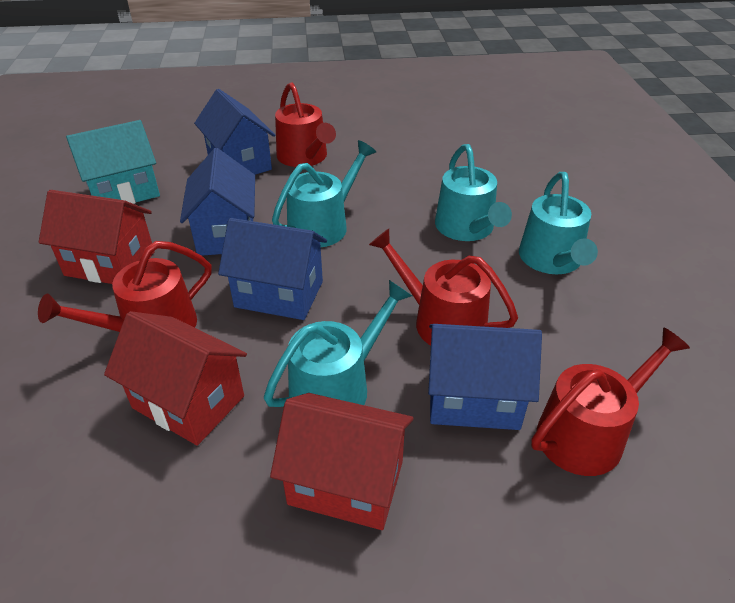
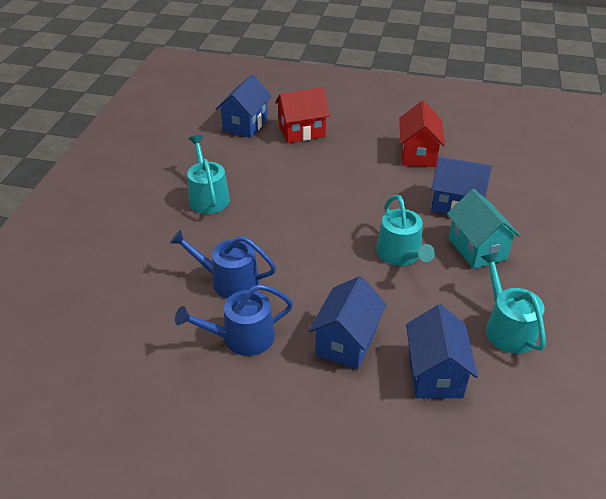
blue watering can: 0 -> 2
red house: 3 -> 2
red watering can: 4 -> 0
turquoise watering can: 4 -> 3

